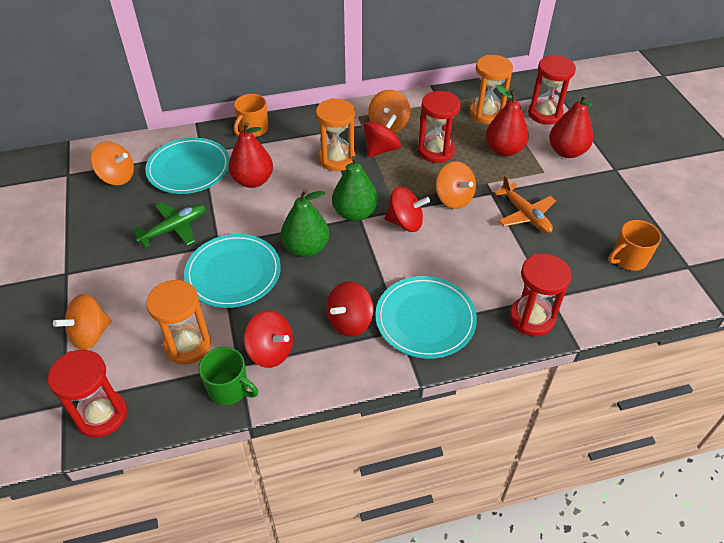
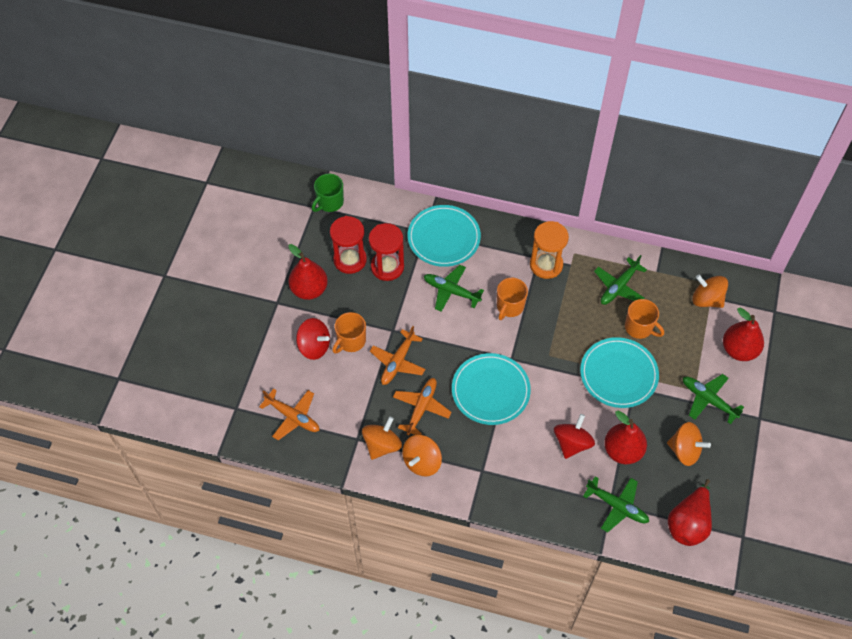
green pear: 2 -> 0
green plane: 1 -> 4
orange hourglass: 3 -> 1
orange mug: 2 -> 3
orange plane: 1 -> 3
red hourglass: 4 -> 2
red pear: 3 -> 4
red spinning top: 4 -> 2

